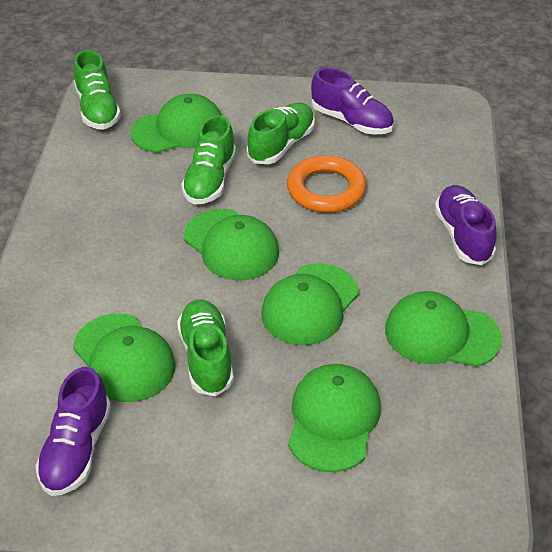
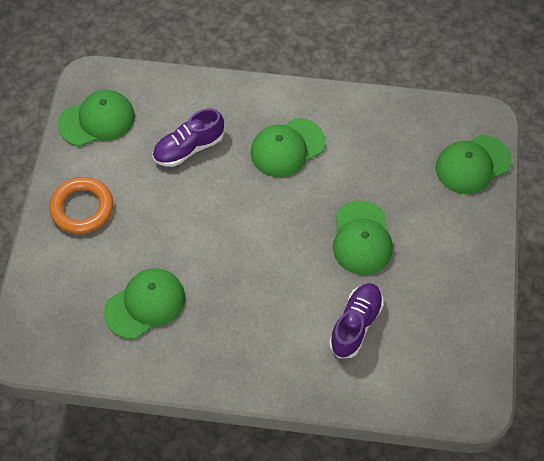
green cap: 6 -> 5
green shoe: 4 -> 0
purple shoe: 3 -> 2

